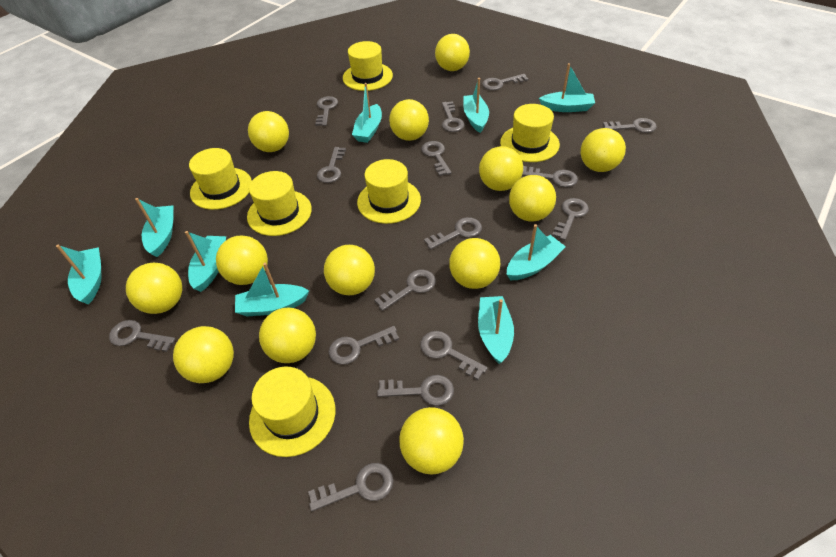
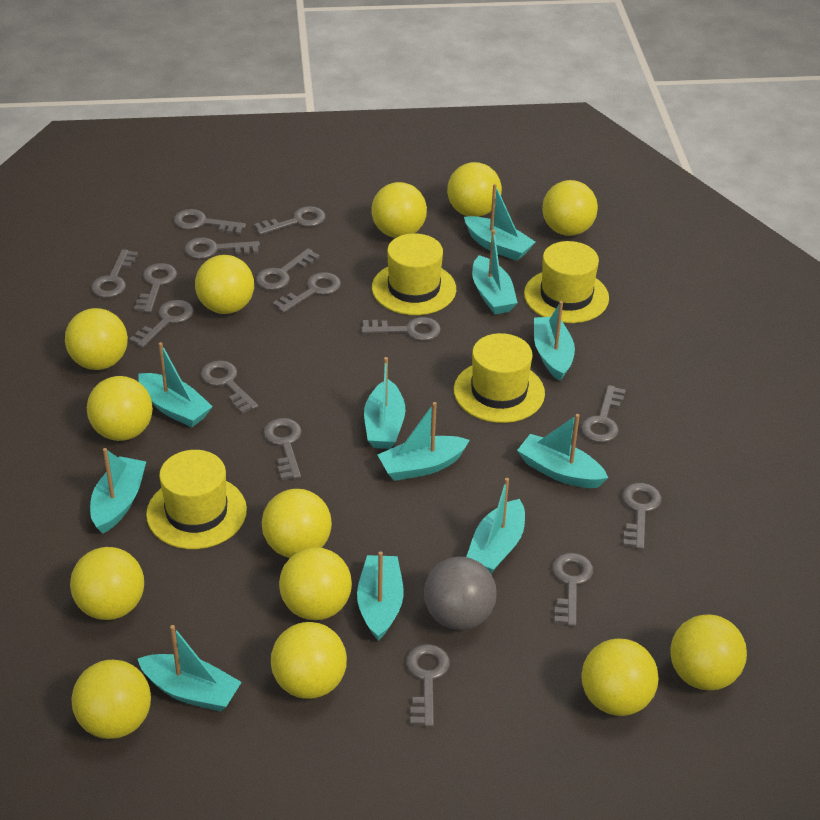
grey ball: 0 -> 1
turquoise boat: 9 -> 11
yellow hat: 6 -> 4

